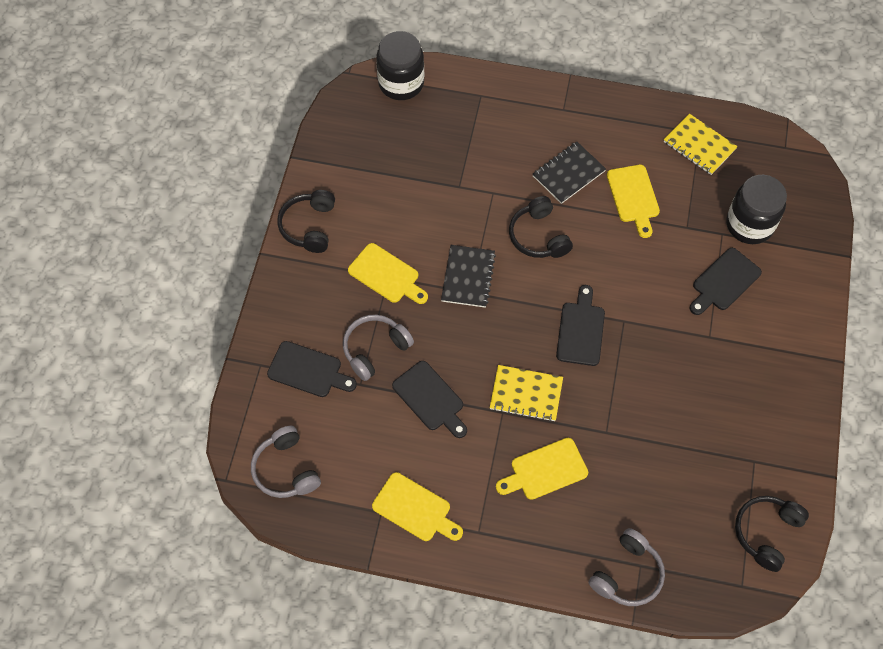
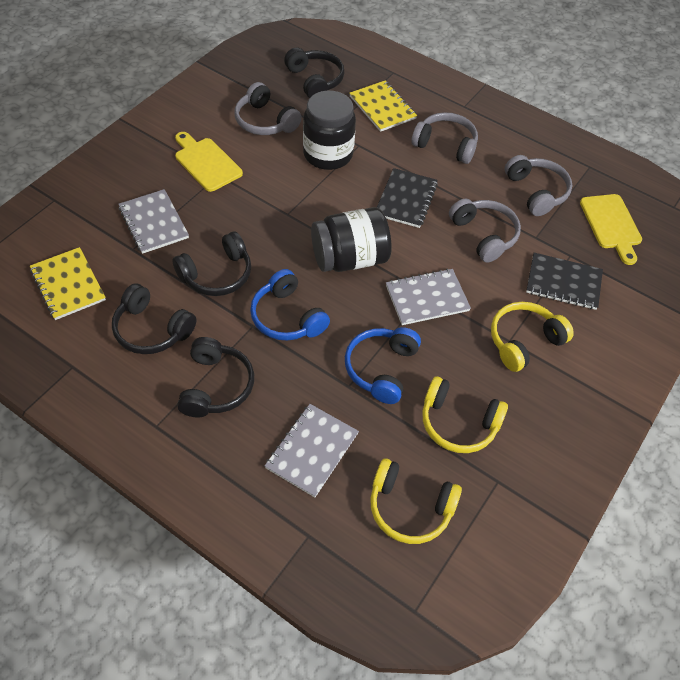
black cutting board: 4 -> 0
black headphones: 3 -> 4
blue headphones: 0 -> 2
grey headphones: 3 -> 4
grey notebook: 0 -> 3
yellow cutting board: 4 -> 2
yellow headphones: 0 -> 3

